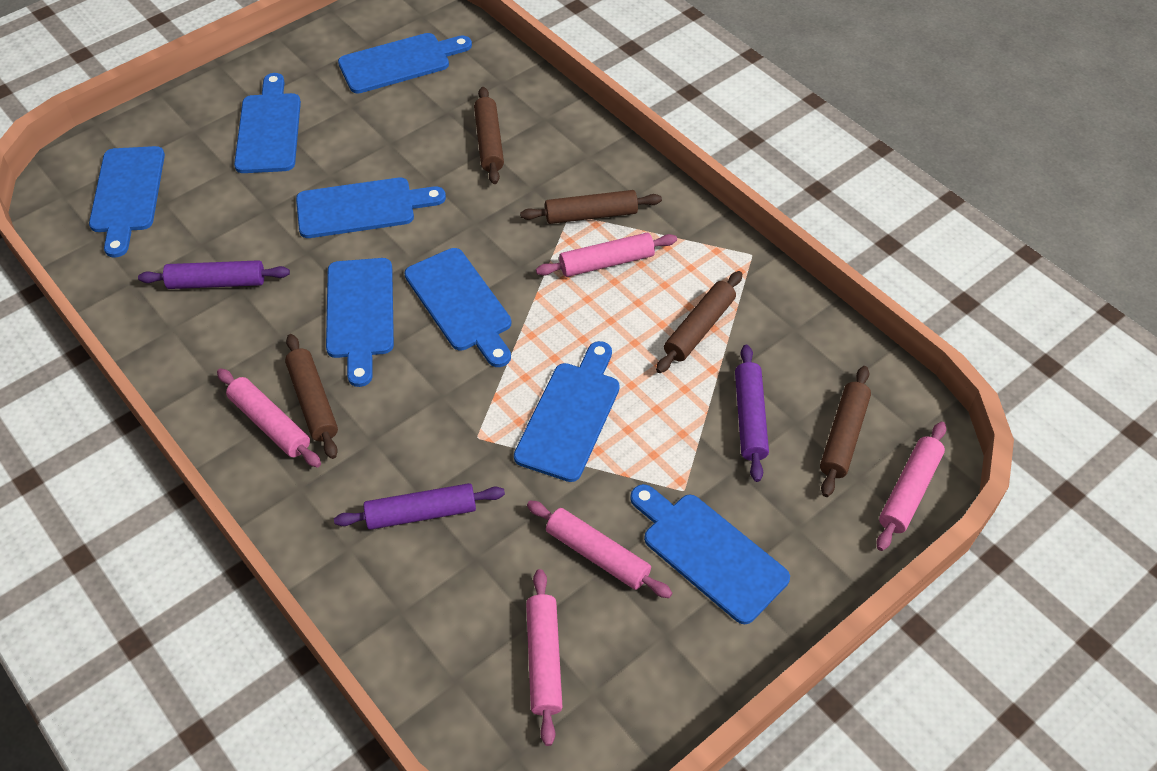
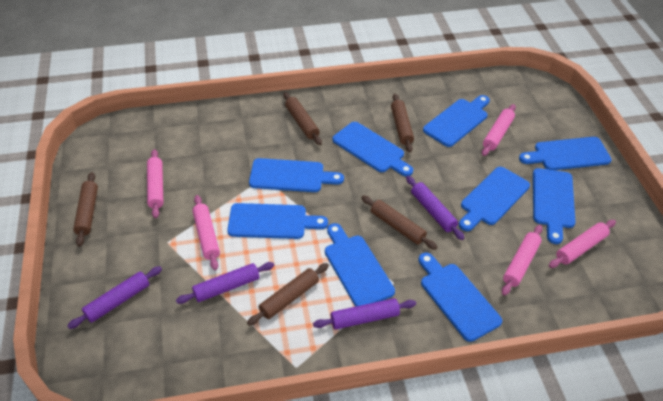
blue cutting board: 8 -> 9
purple rolling pin: 3 -> 4

